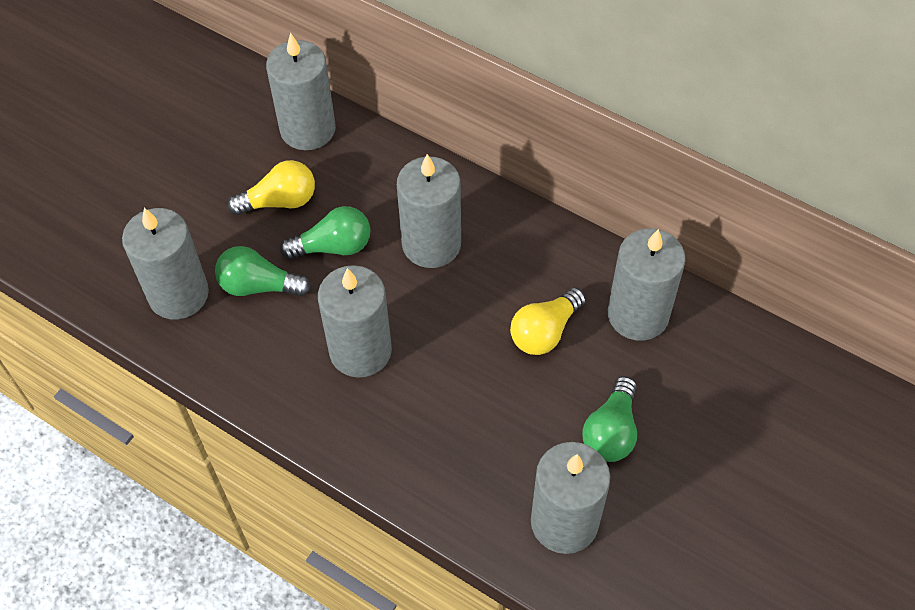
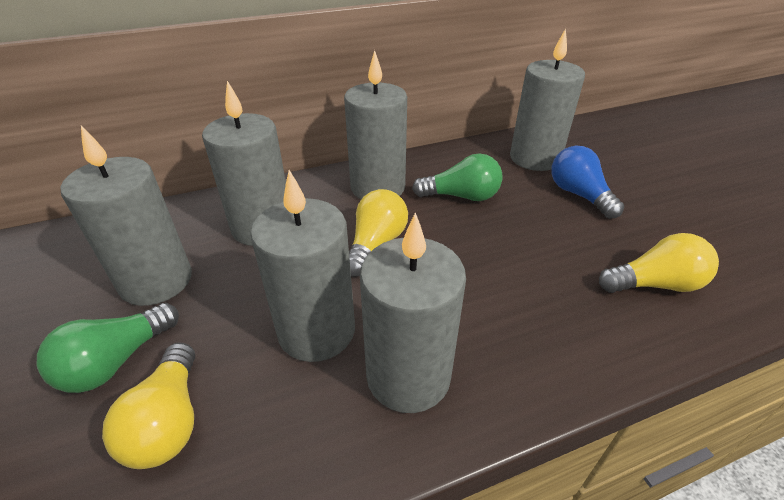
blue light bulb: 0 -> 1
green light bulb: 3 -> 2
yellow light bulb: 2 -> 3

